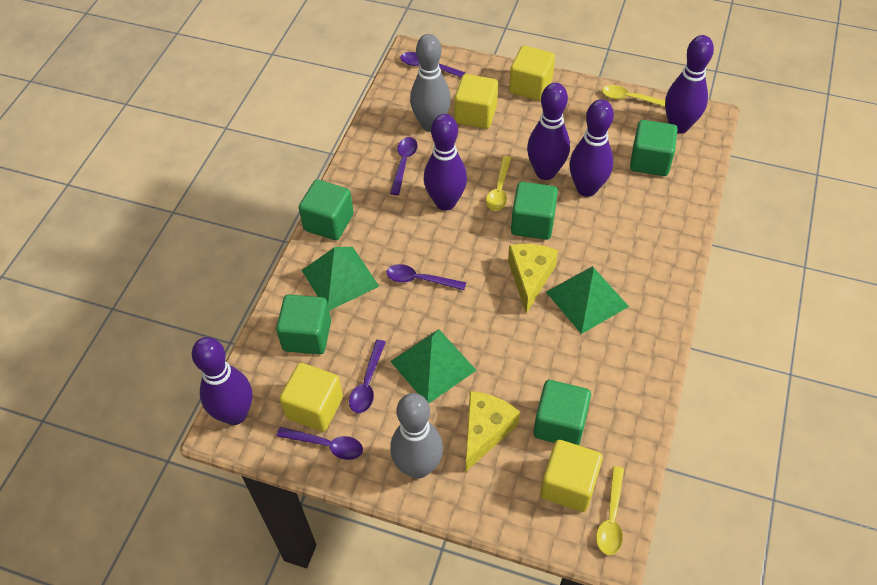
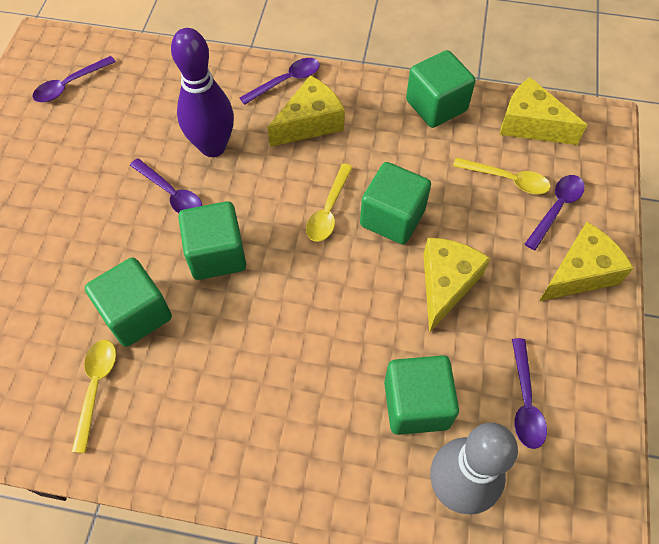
green pyramid: 3 -> 0
grey bowling pin: 2 -> 1
purple bowling pin: 5 -> 1
yellow cheese: 2 -> 4
yellow cube: 4 -> 0

